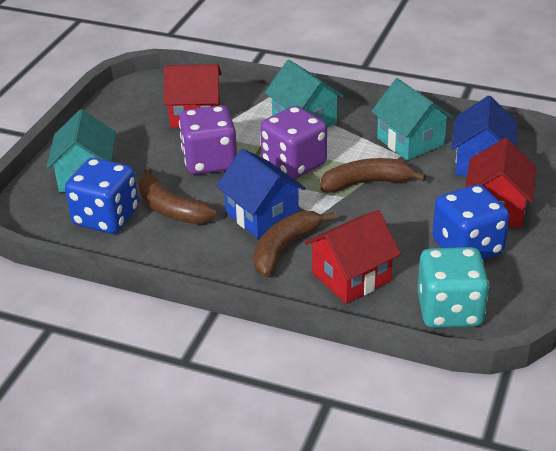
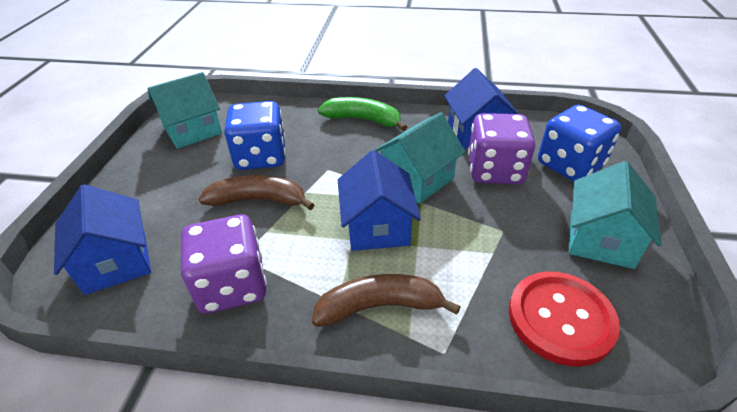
blue house: 2 -> 3
brown banana: 3 -> 2
green banana: 0 -> 1
red button: 0 -> 1
red house: 3 -> 0
turquoise dice: 1 -> 0

